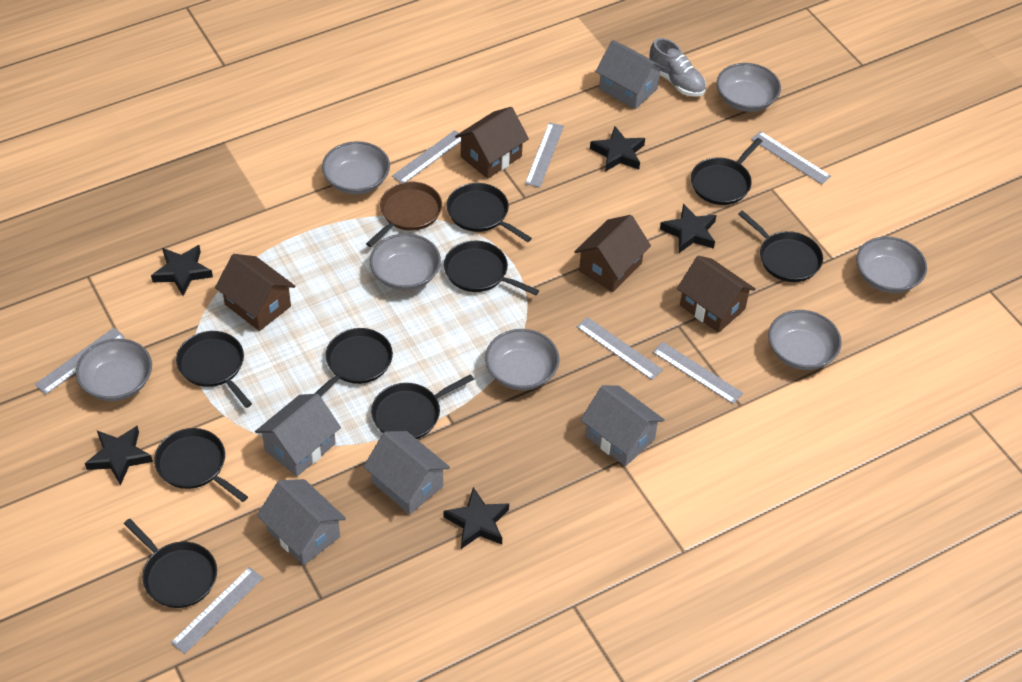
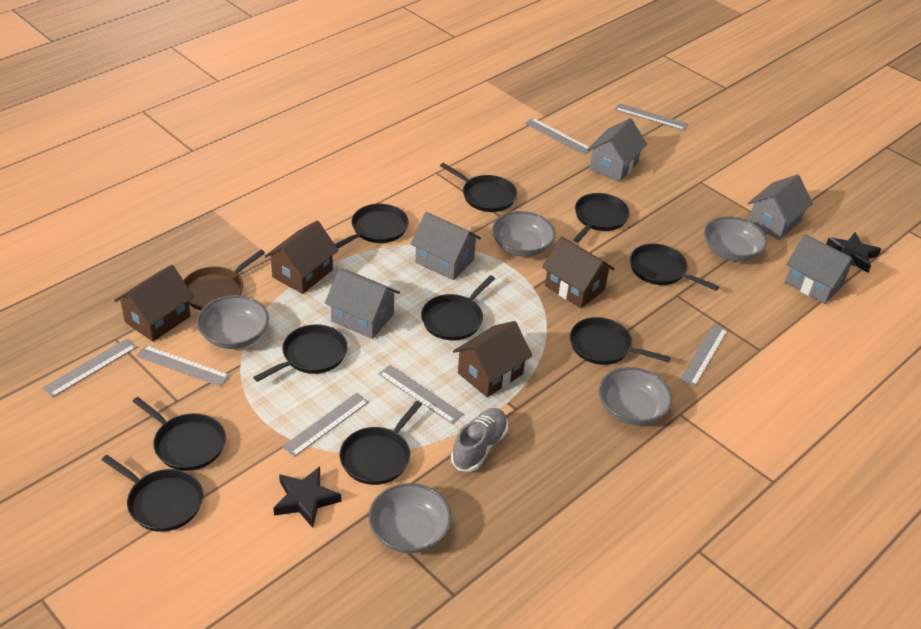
black pan: 9 -> 10
black star: 5 -> 2
grey bowl: 7 -> 5

